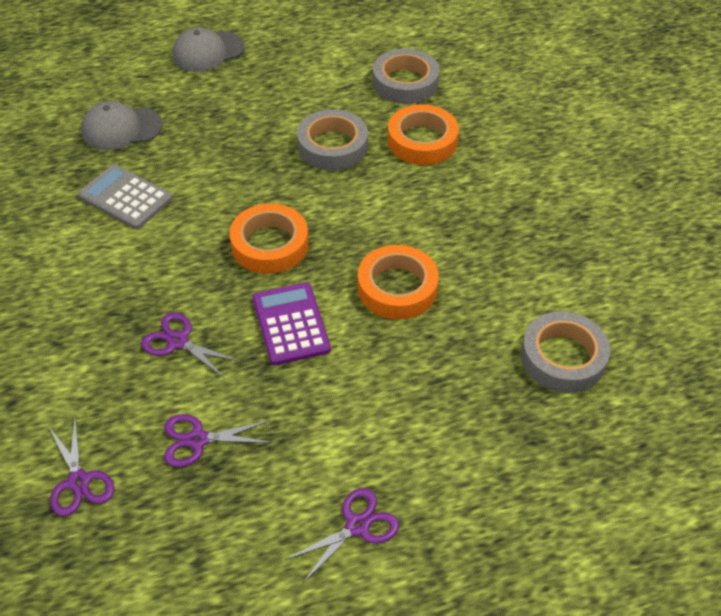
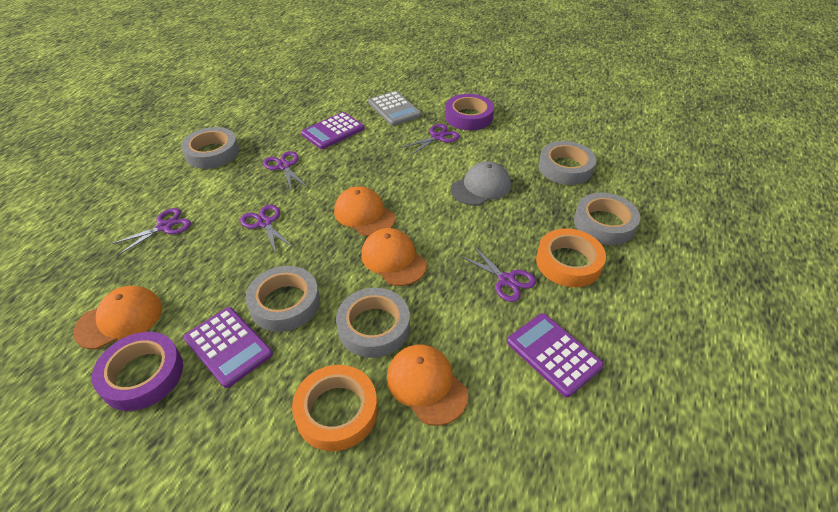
grey cap: 2 -> 1
grey tape: 3 -> 5
orange cap: 0 -> 4
orange tape: 3 -> 2
purple calculator: 1 -> 3
purple scissors: 4 -> 5
purple tape: 0 -> 2

